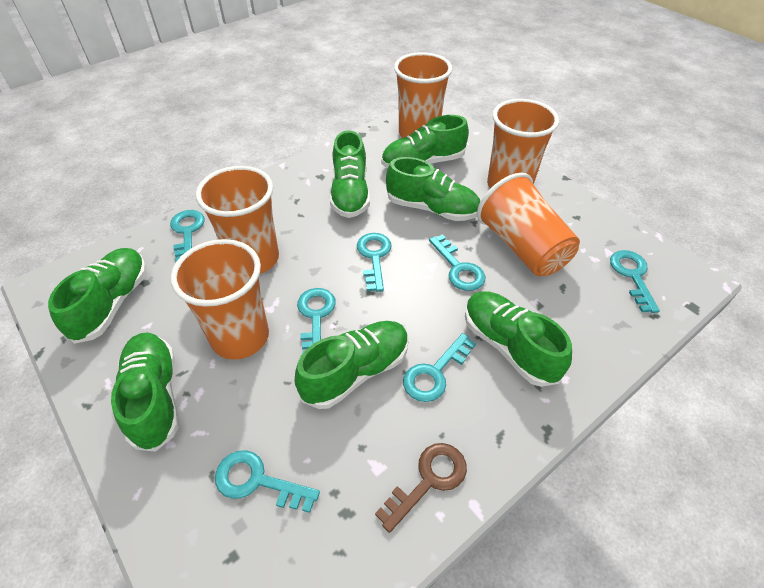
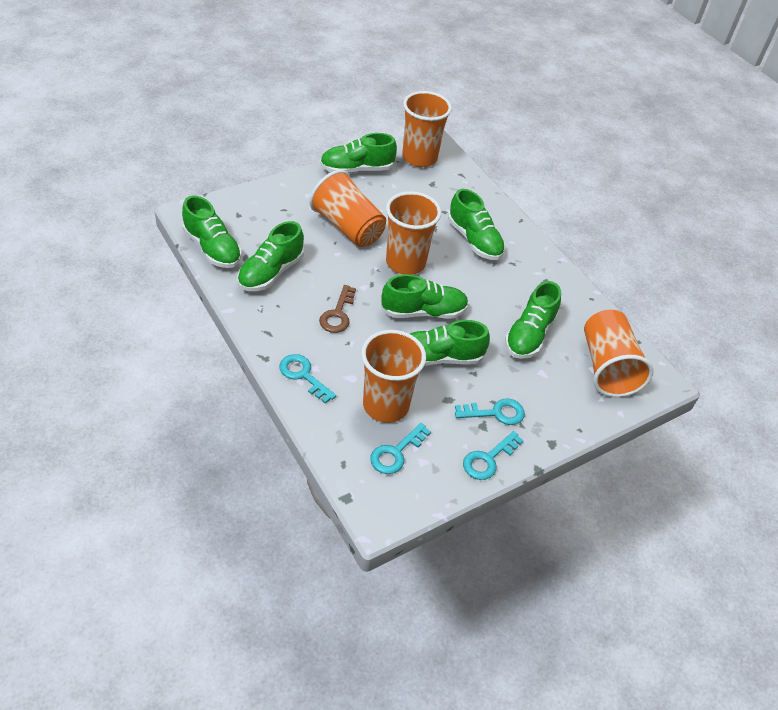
turquoise key: 7 -> 4

